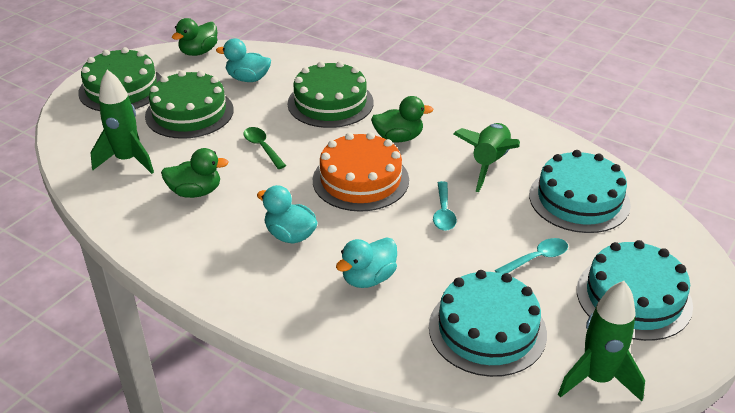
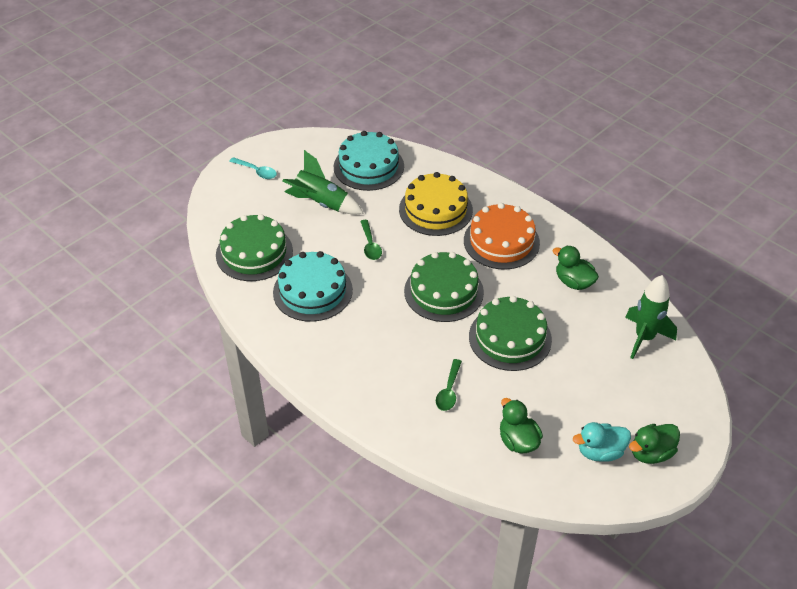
green rocket: 3 -> 2
green spoon: 1 -> 2
turquoise cake: 3 -> 2
turquoise duck: 3 -> 1
turquoise spoon: 2 -> 1
yellow cake: 0 -> 1

